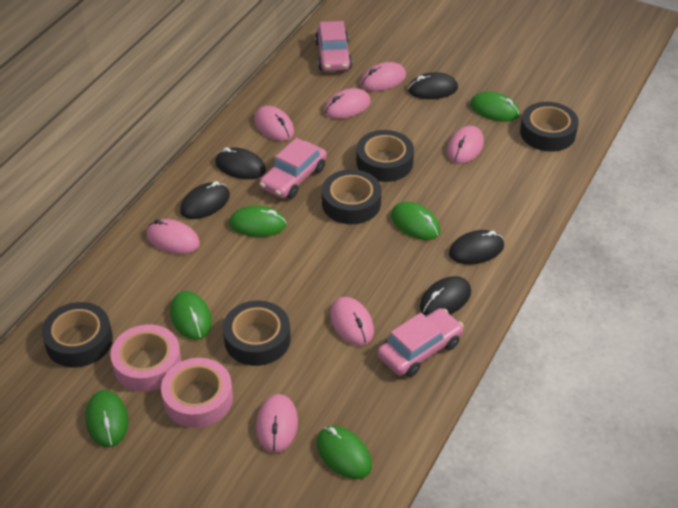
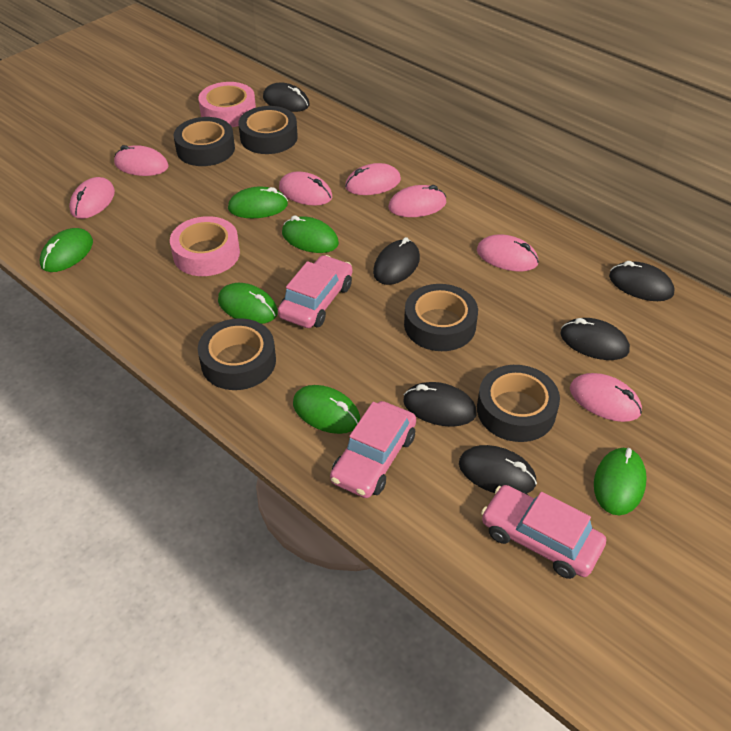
black mouse: 5 -> 6

